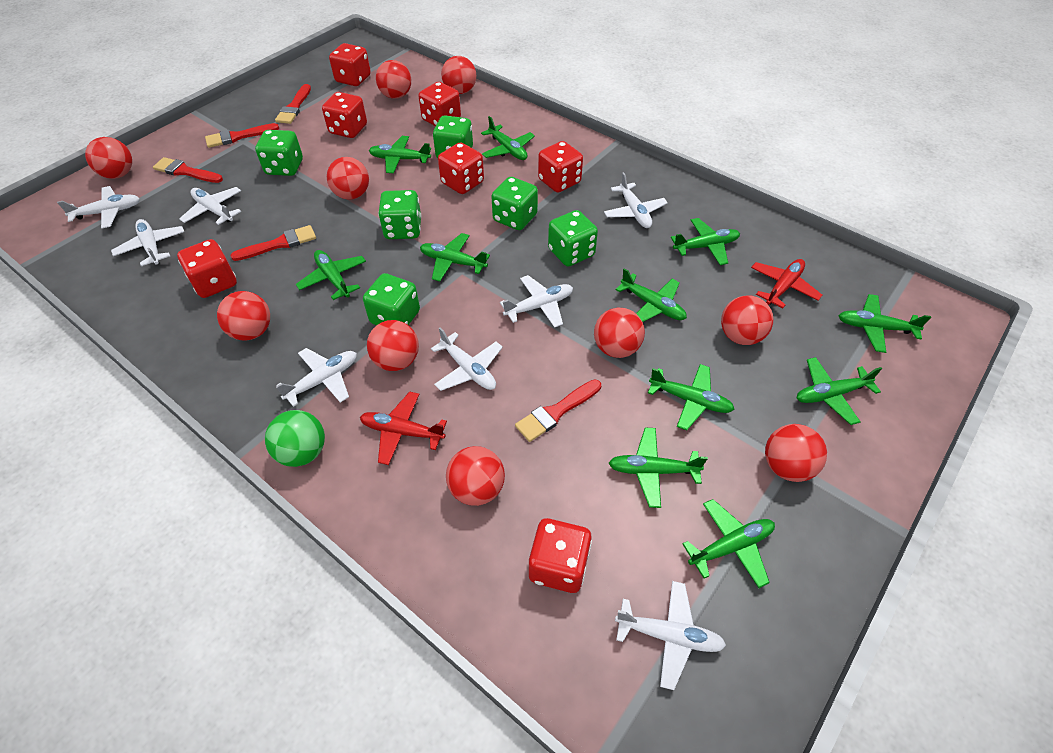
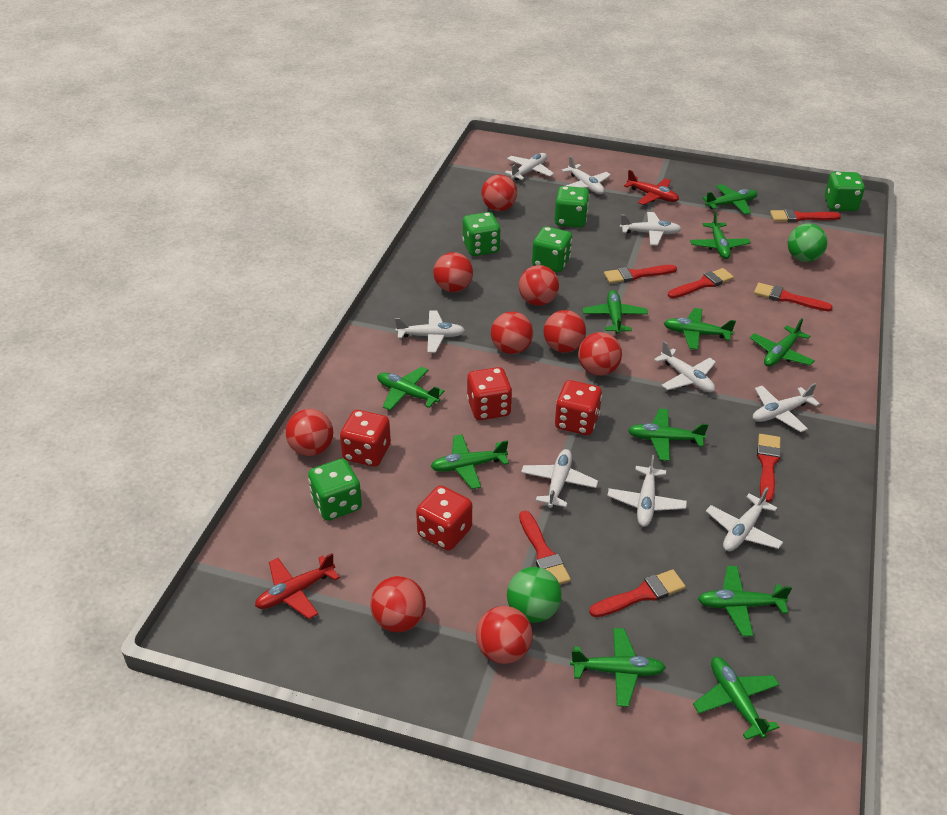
green ball: 1 -> 2
green dice: 6 -> 5
red ball: 10 -> 9
red brush: 5 -> 7
red dice: 7 -> 4
white plane: 8 -> 9

